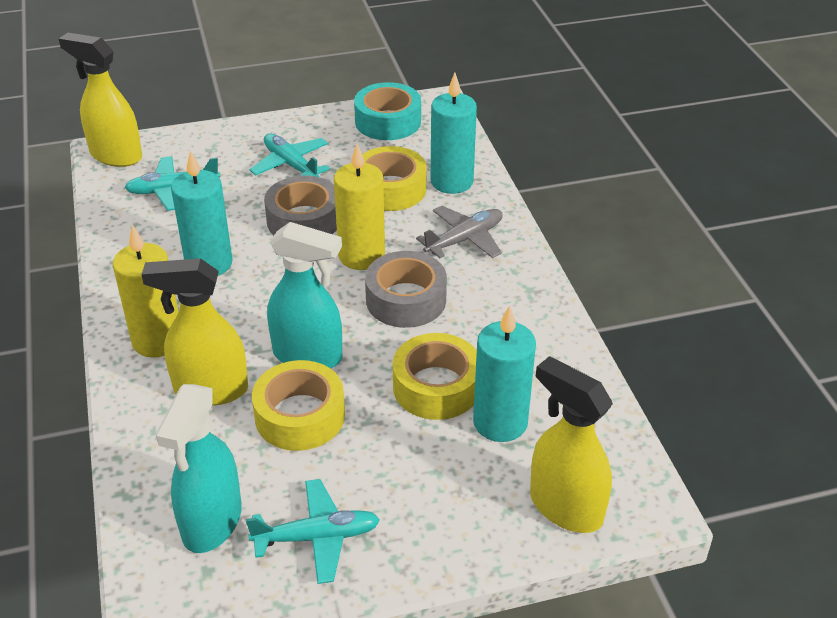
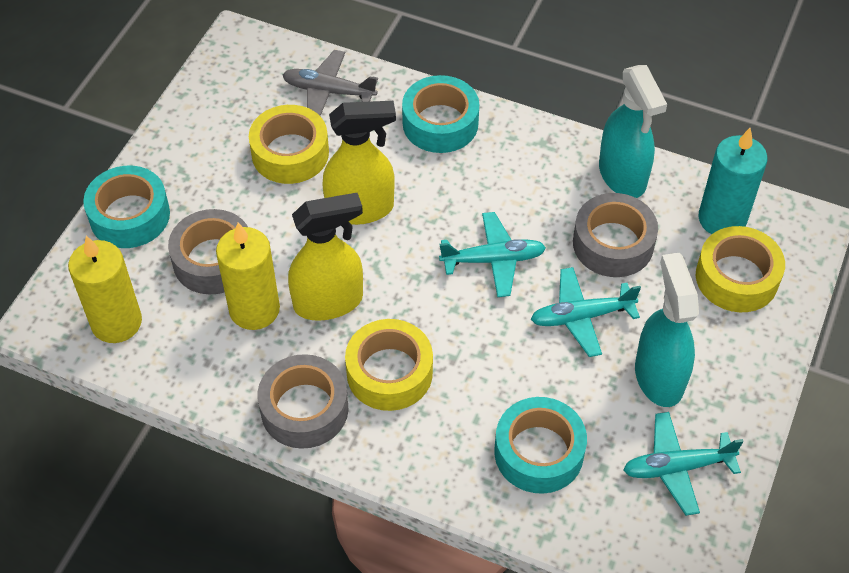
grey tape: 2 -> 3
turquoise candle: 3 -> 1
turquoise tape: 1 -> 3
yellow spray bottle: 3 -> 2

